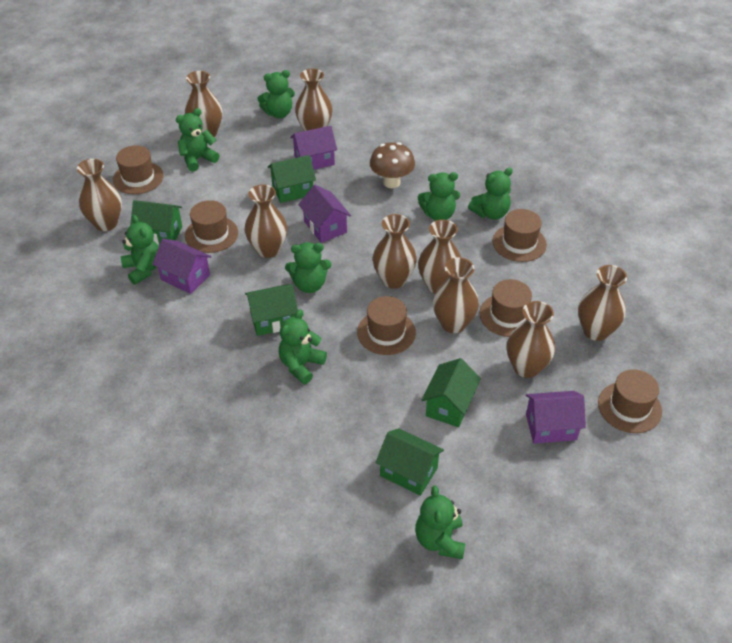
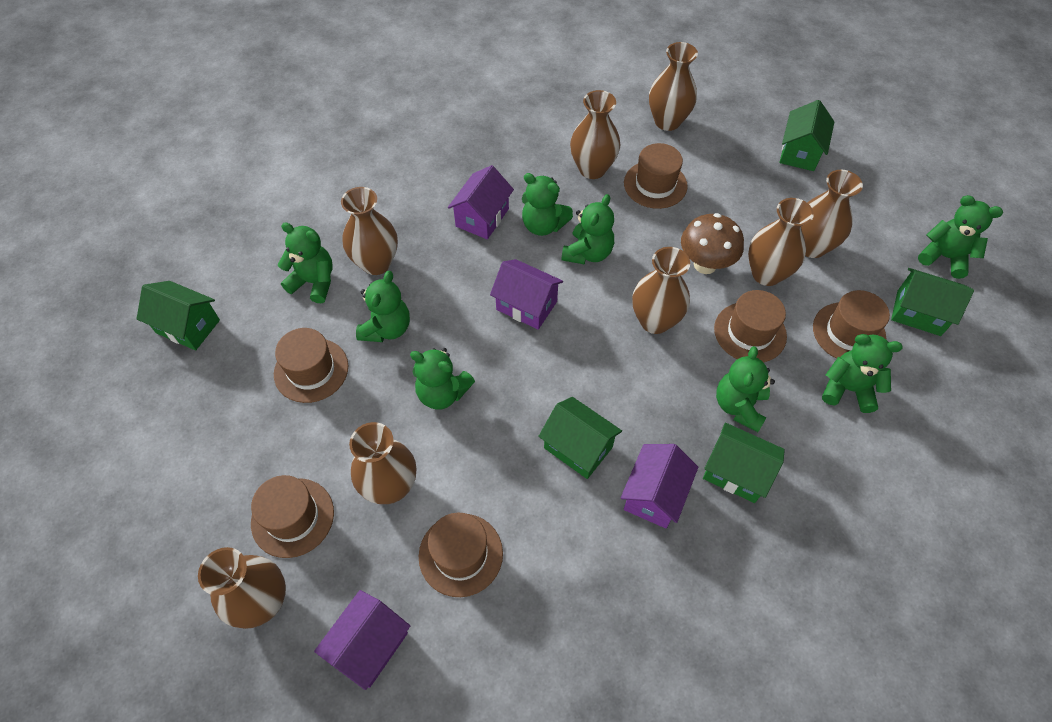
brown vase: 9 -> 8

